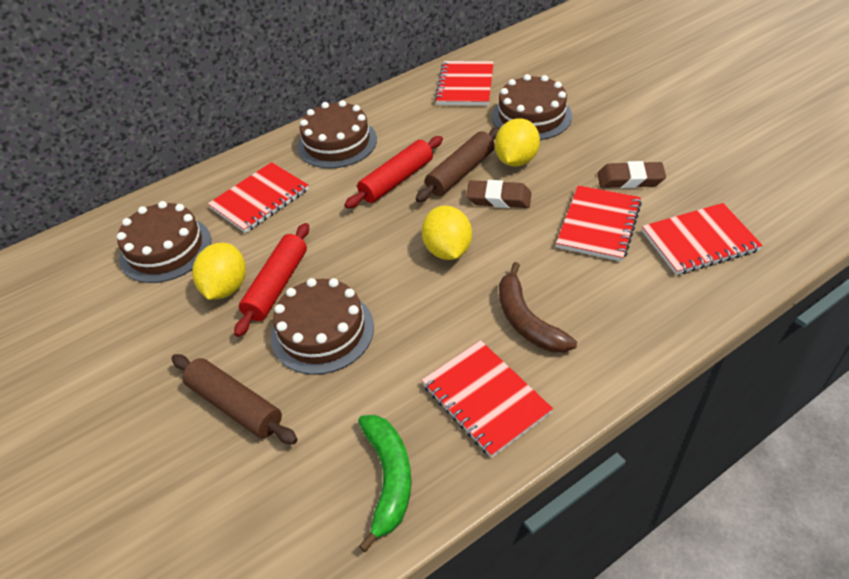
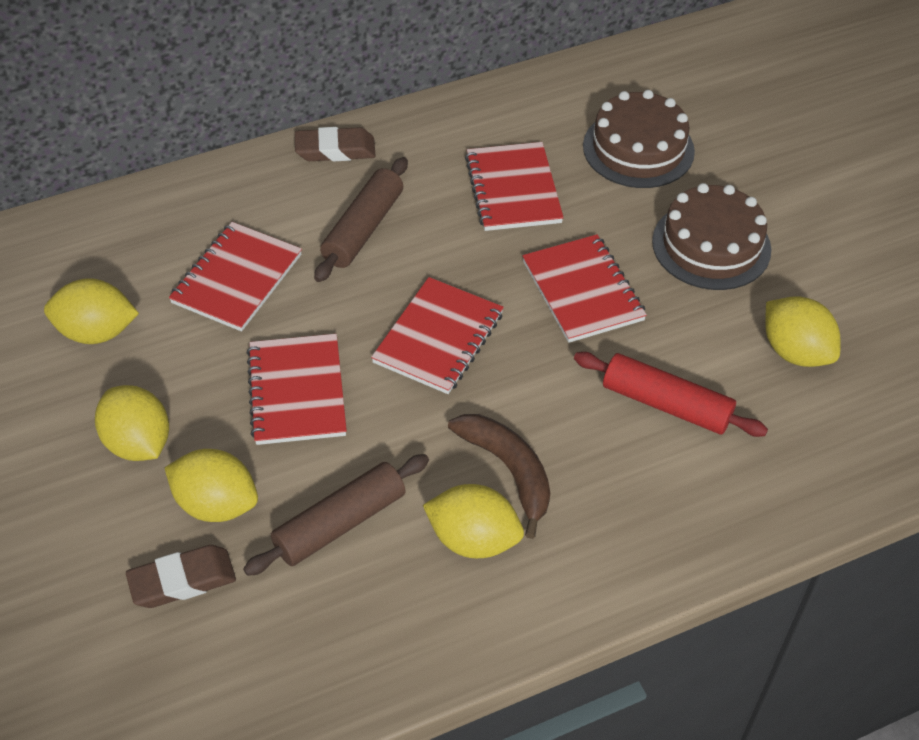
brown cake: 4 -> 2
green banana: 1 -> 0
red rolling pin: 2 -> 1
yellow lemon: 3 -> 5

